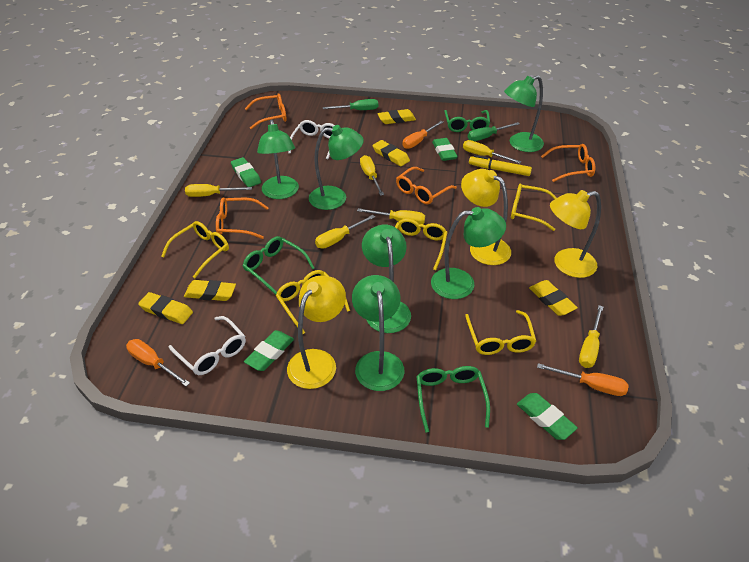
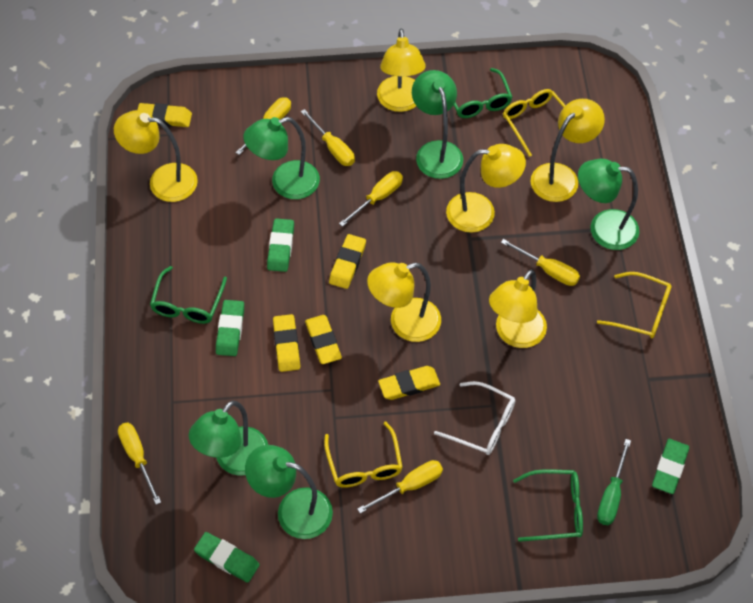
green lamp: 6 -> 5
green screwdriver: 2 -> 1
orange glasses: 4 -> 0
orange screwdriver: 3 -> 0
white glasses: 2 -> 1
yellow glasses: 5 -> 3
yellow lamp: 3 -> 6
yellow marker: 1 -> 0

